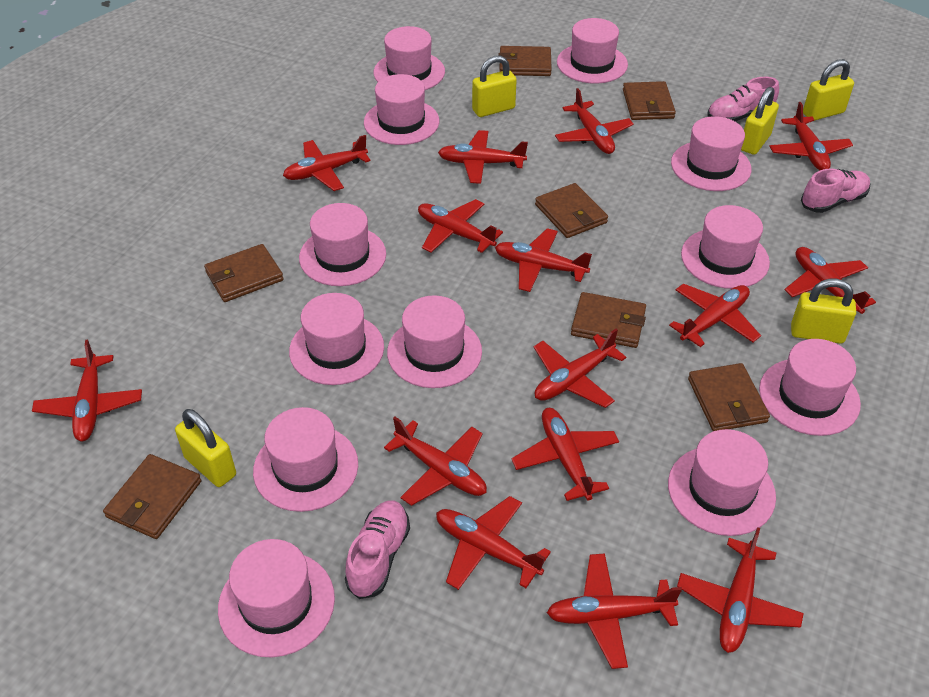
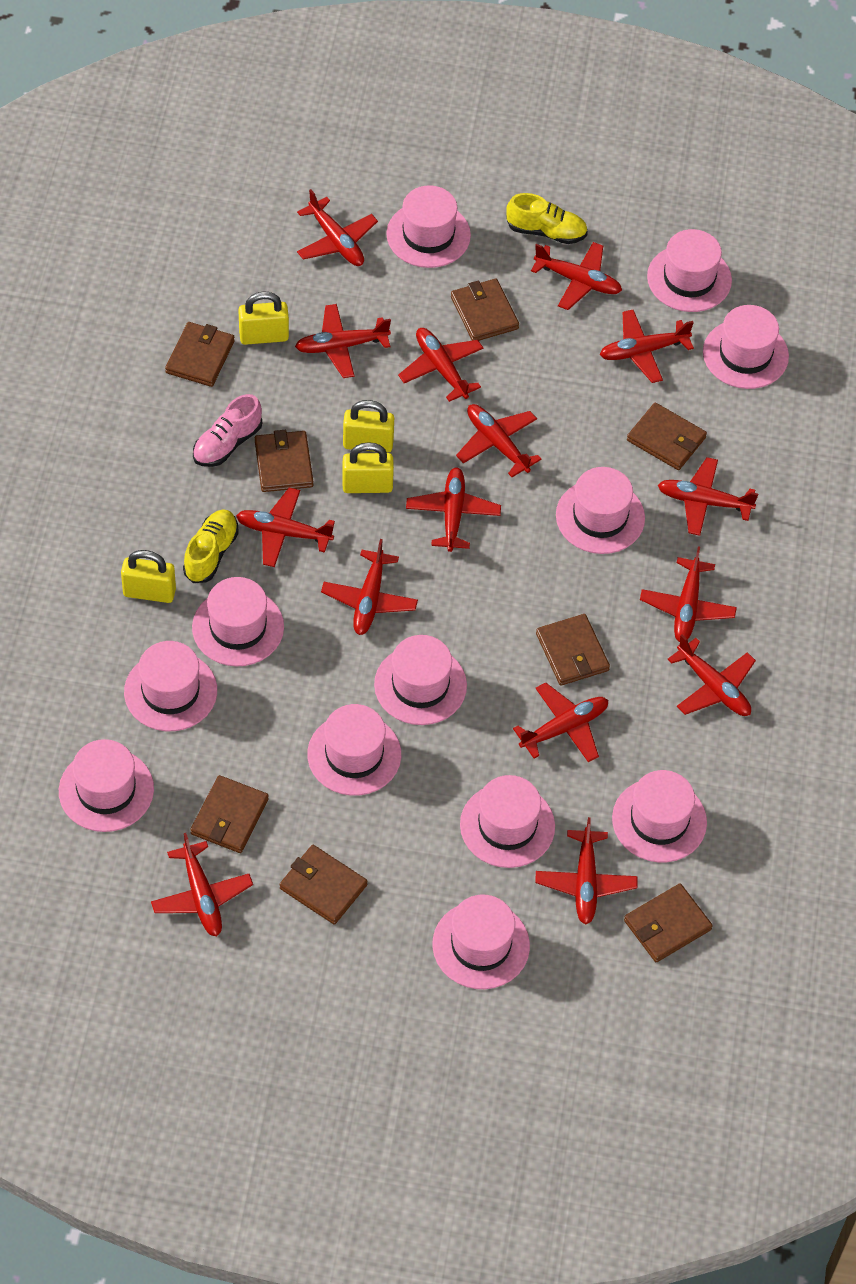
brown wallet: 7 -> 8
pink shoe: 3 -> 1
yellow padlock: 5 -> 4
yellow shoe: 0 -> 2

